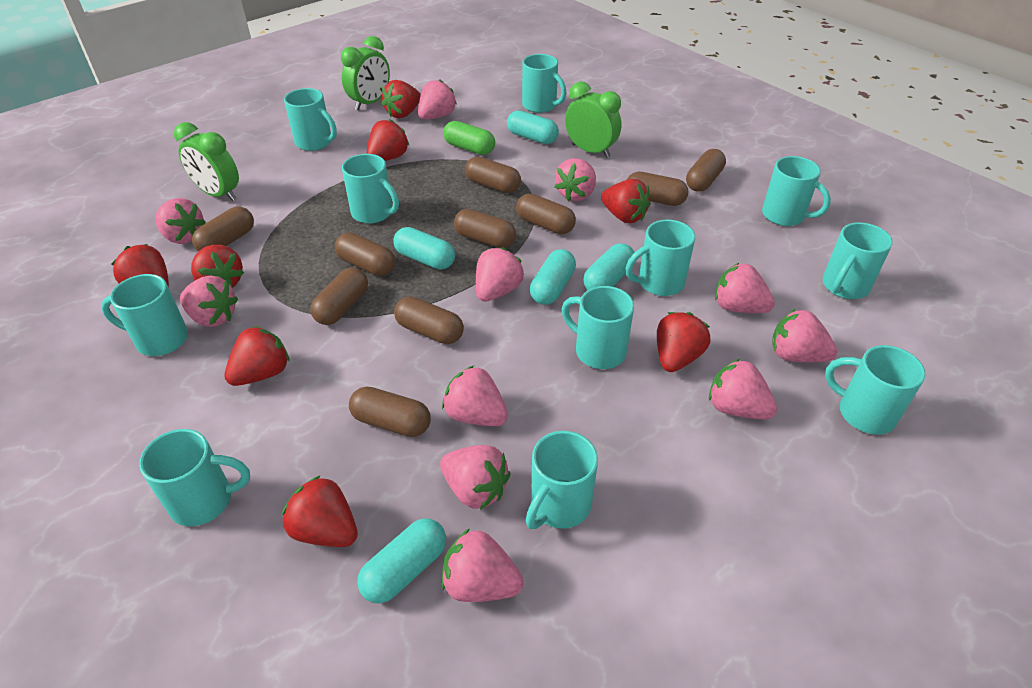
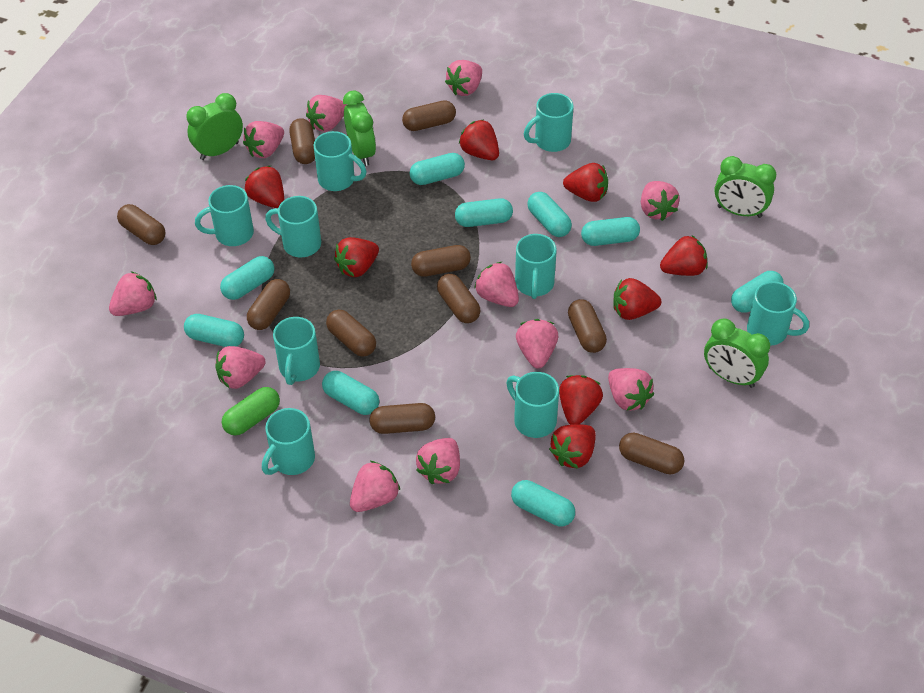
green clock: 3 -> 4
turquoise capsule: 5 -> 9
turquoise mug: 11 -> 9

